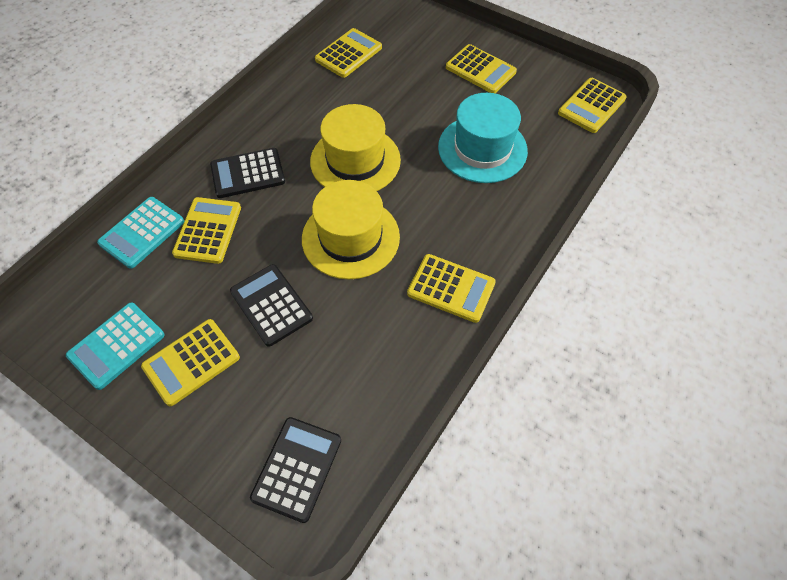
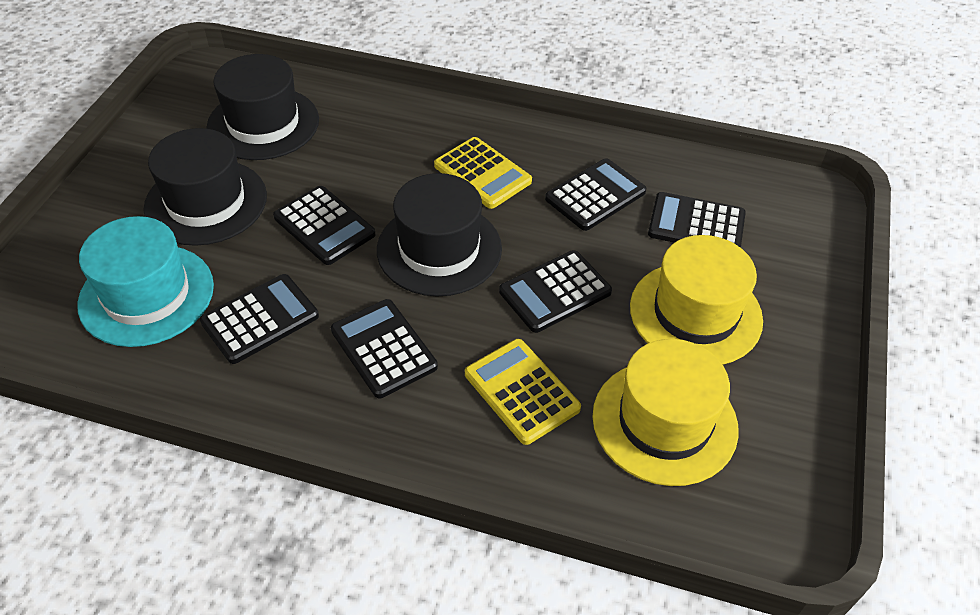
black calculator: 3 -> 6
black hat: 0 -> 3
turquoise calculator: 2 -> 0
yellow calculator: 6 -> 2

